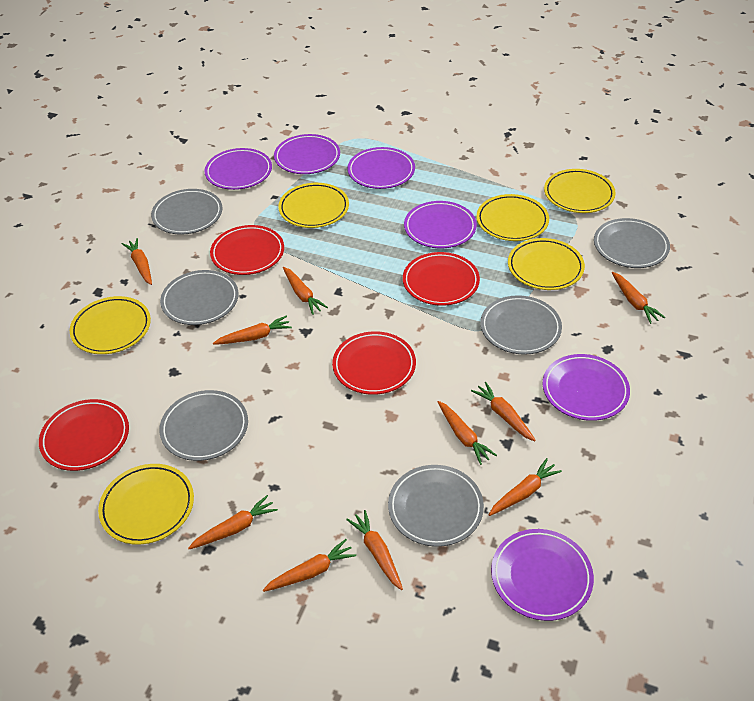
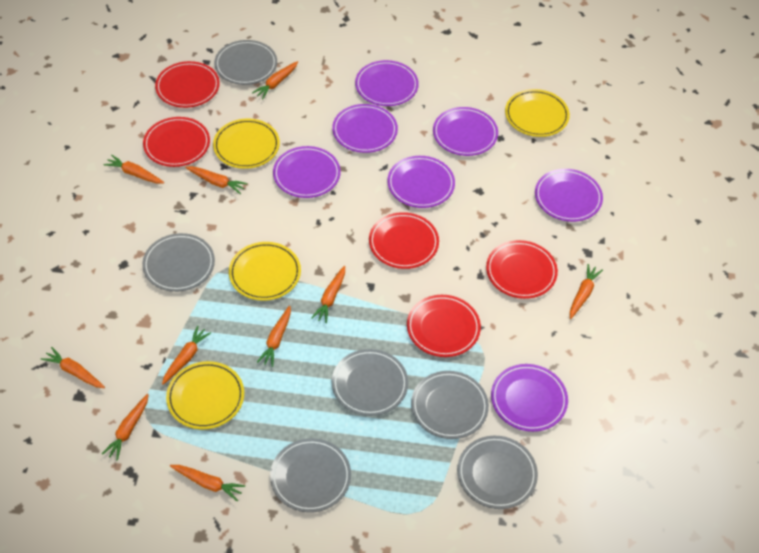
purple plate: 6 -> 7
red plate: 4 -> 5
yellow plate: 6 -> 4

